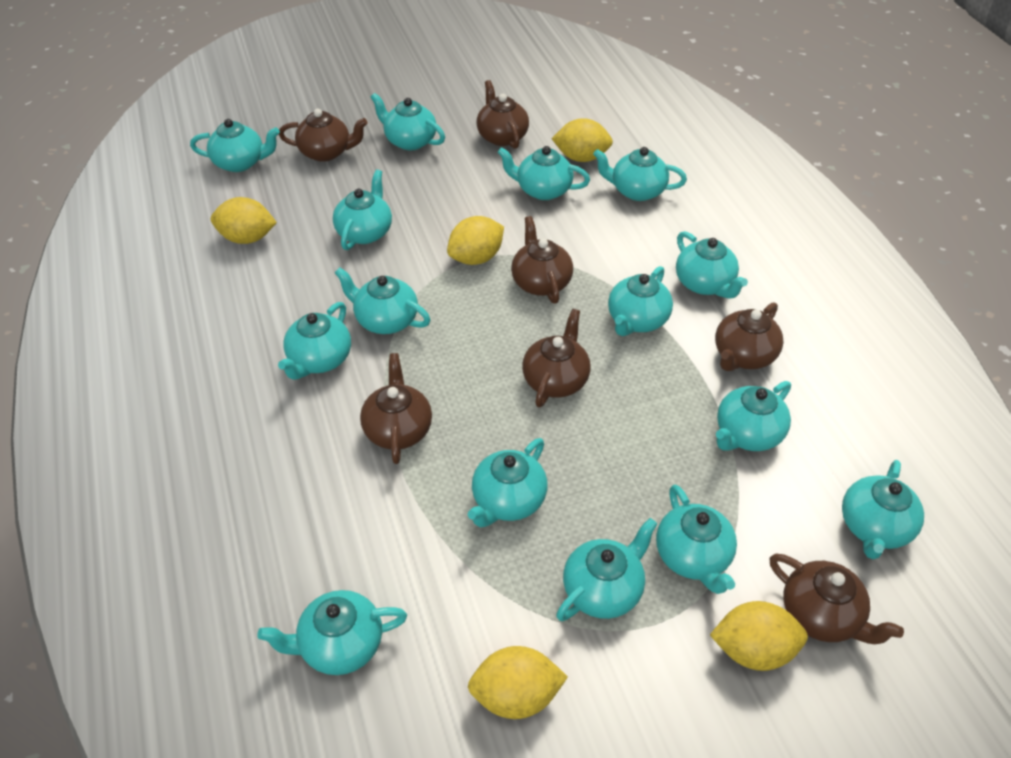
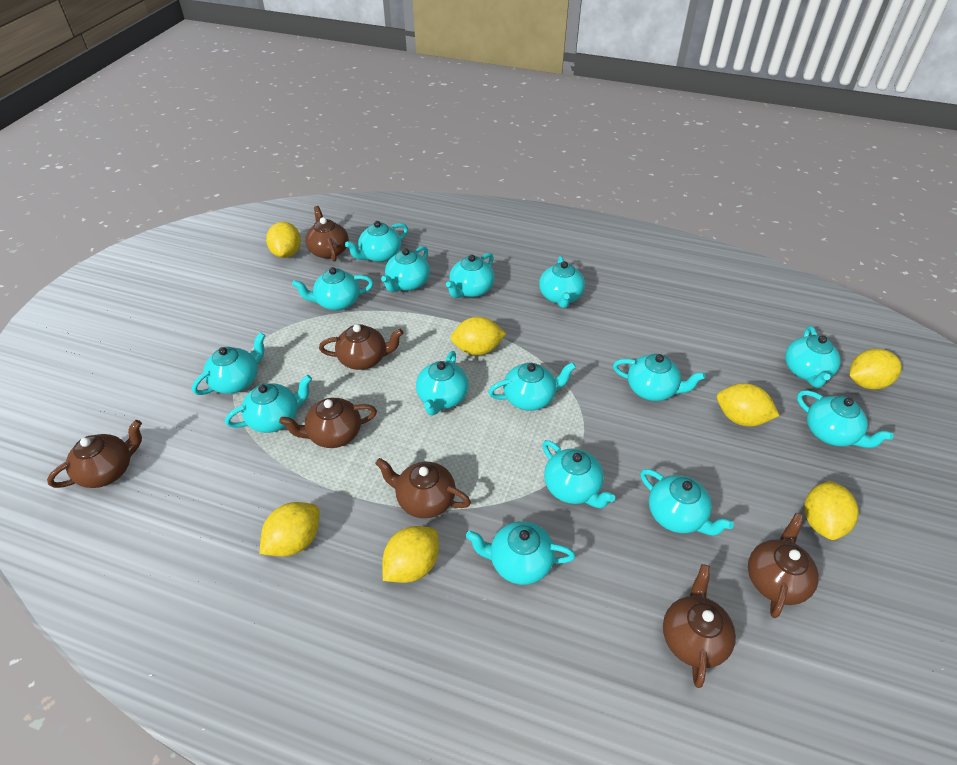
yellow lemon: 5 -> 7

